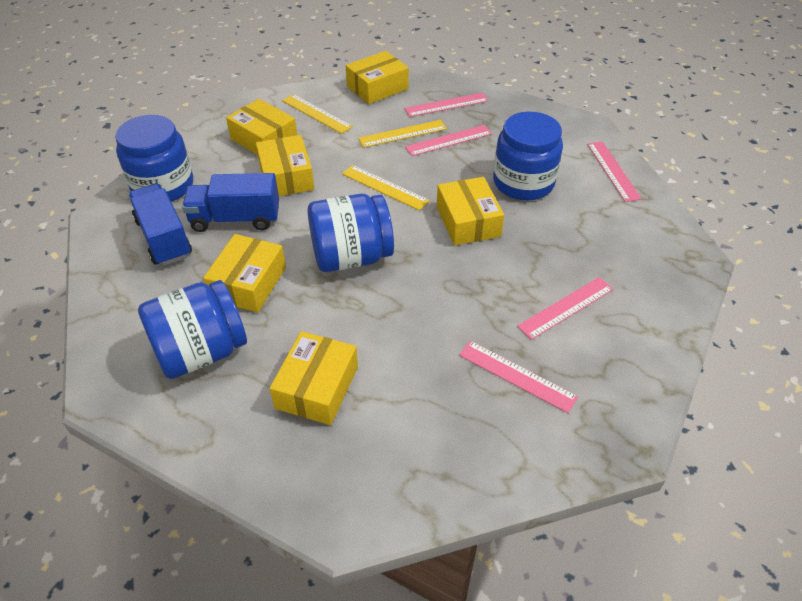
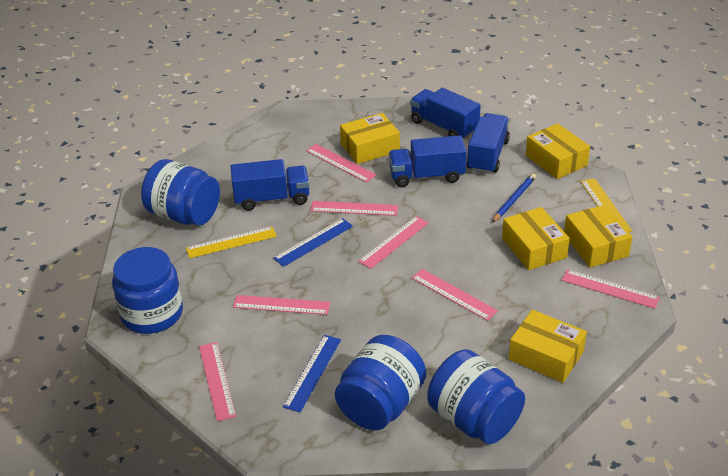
blue pencil: 0 -> 1
blue ruler: 0 -> 2
blue truck: 2 -> 4
pink ruler: 5 -> 7
yellow box: 6 -> 5
yellow ruler: 3 -> 2

